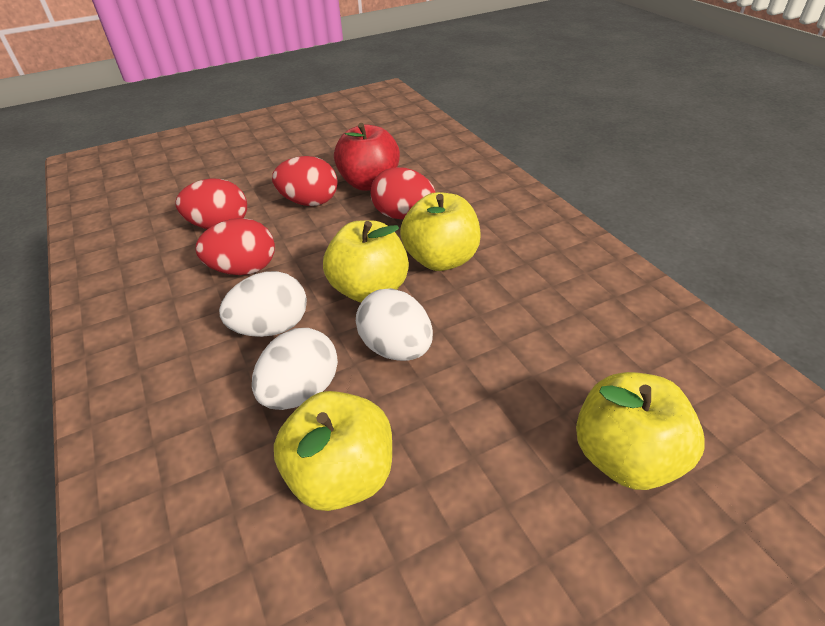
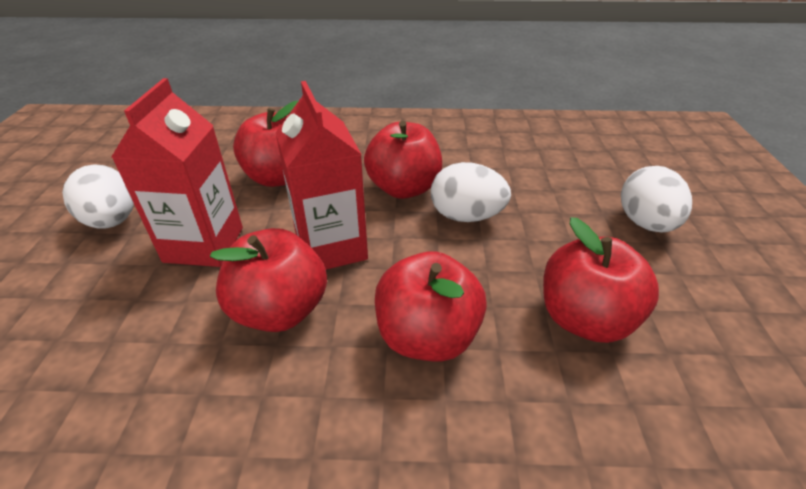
red apple: 1 -> 5
red carton: 0 -> 2
red egg: 4 -> 0
yellow apple: 4 -> 0

